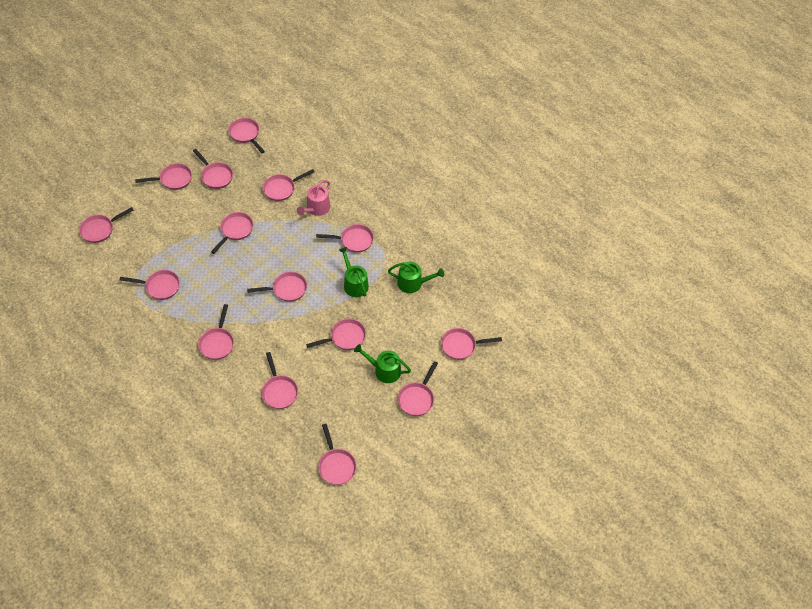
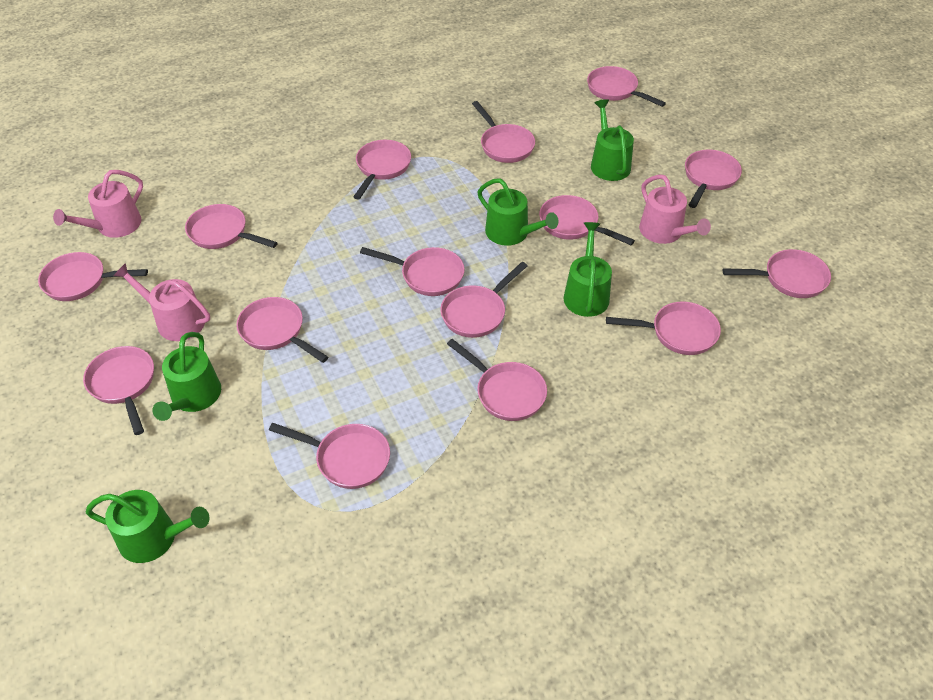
green watering can: 3 -> 5
pink watering can: 1 -> 3

